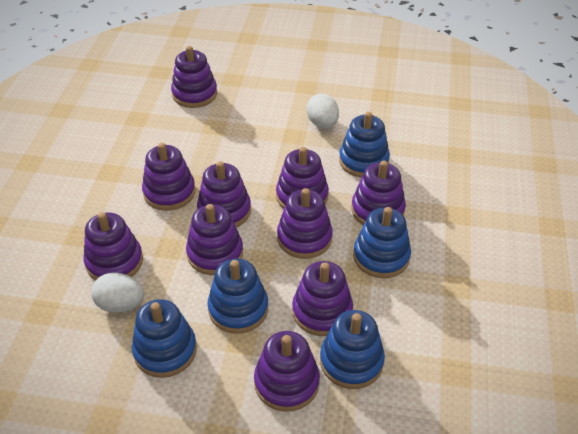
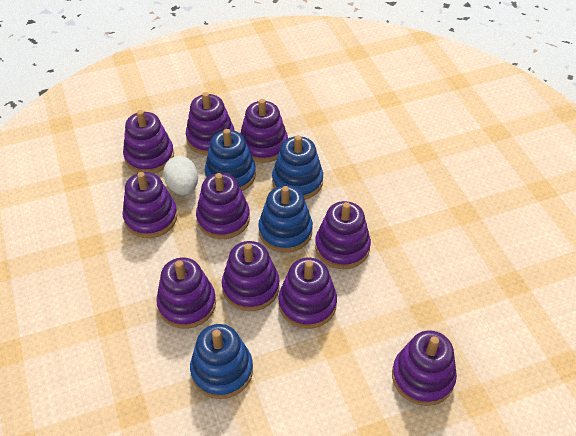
blue stacking toy: 5 -> 4
white egg: 2 -> 1

